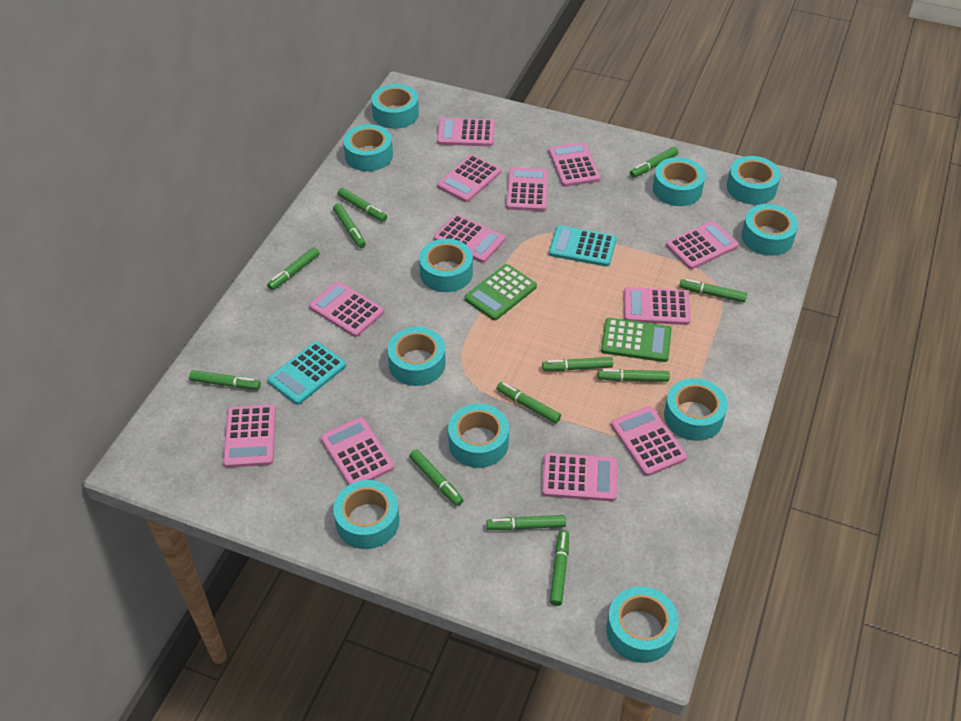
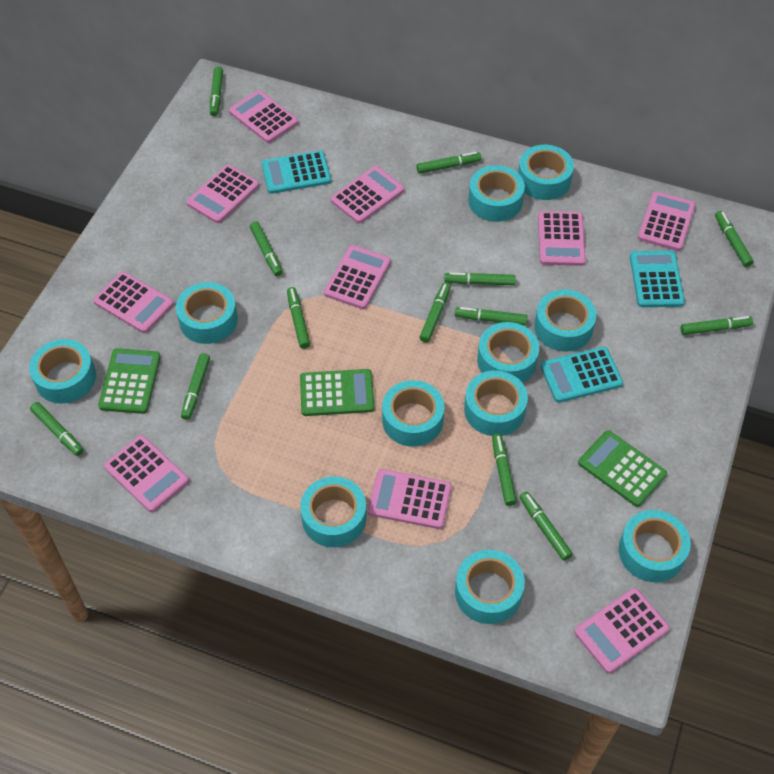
green calculator: 2 -> 3
green marker: 12 -> 13
pink calculator: 12 -> 10
turquoise calculator: 2 -> 3

